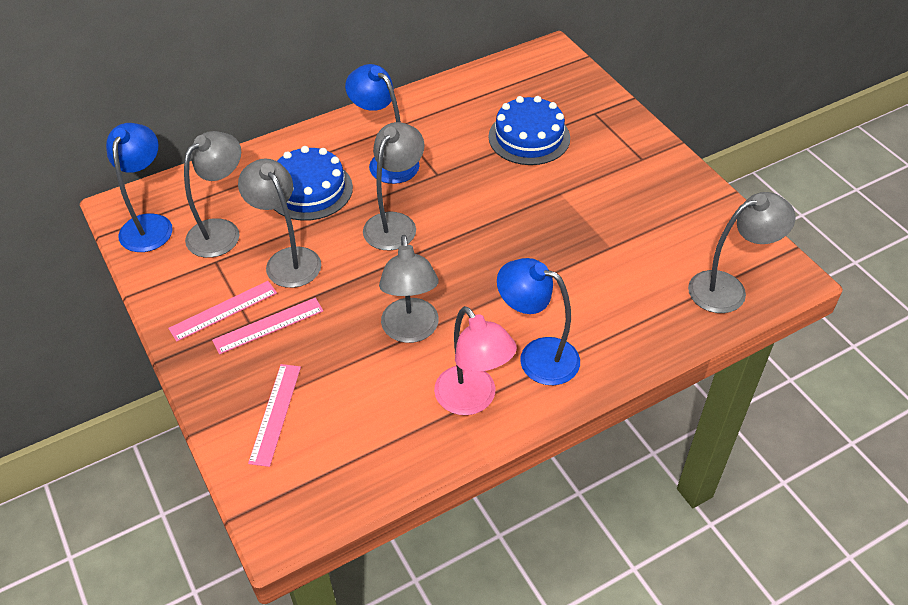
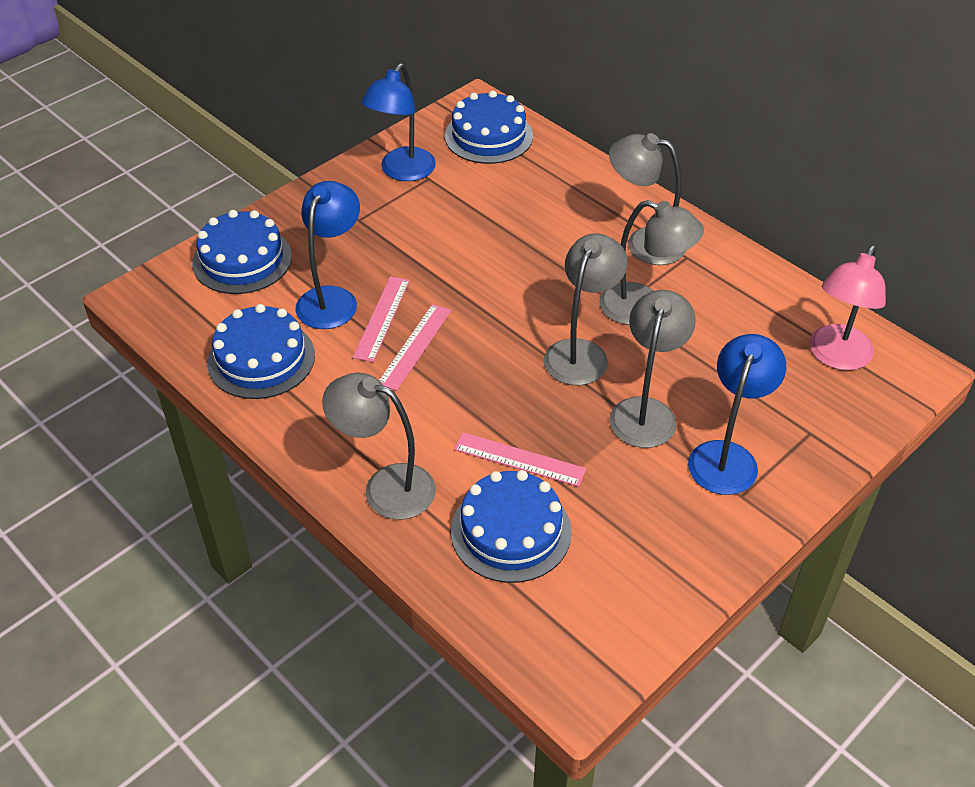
blue cake: 2 -> 4

